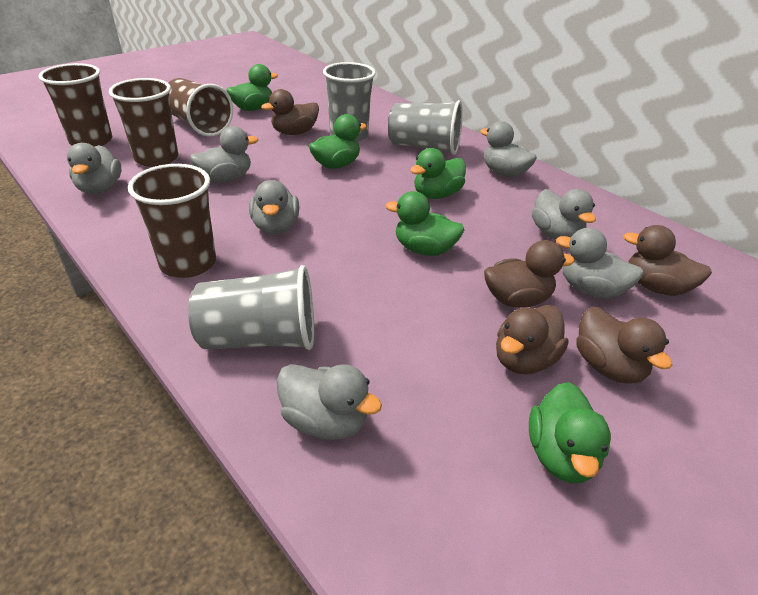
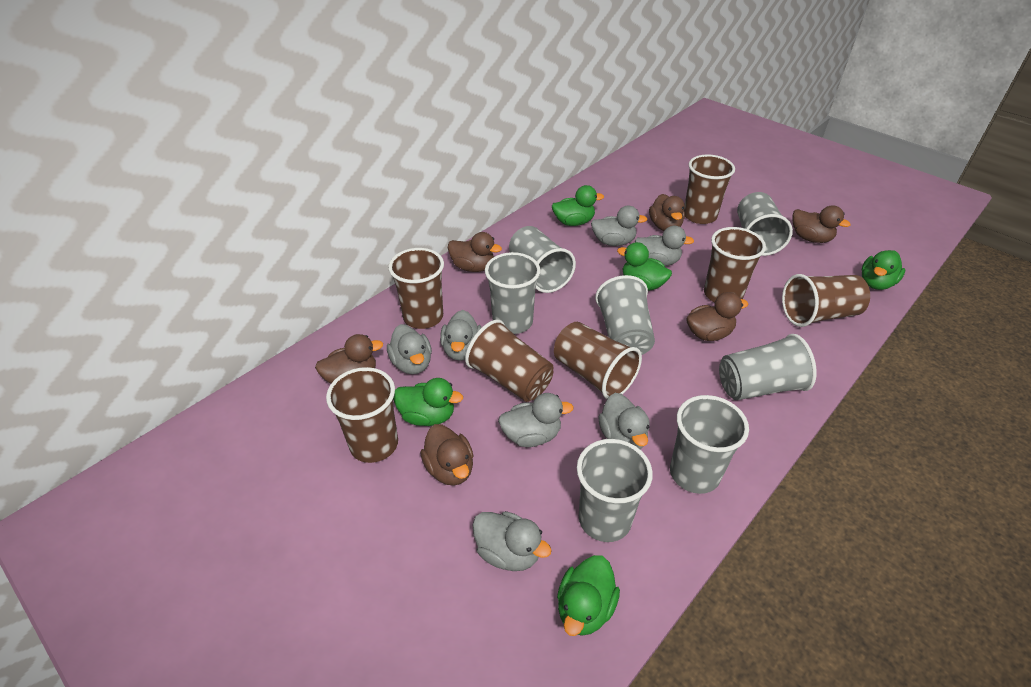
brown cup: 4 -> 7
brown duck: 5 -> 6
grey cup: 3 -> 7

